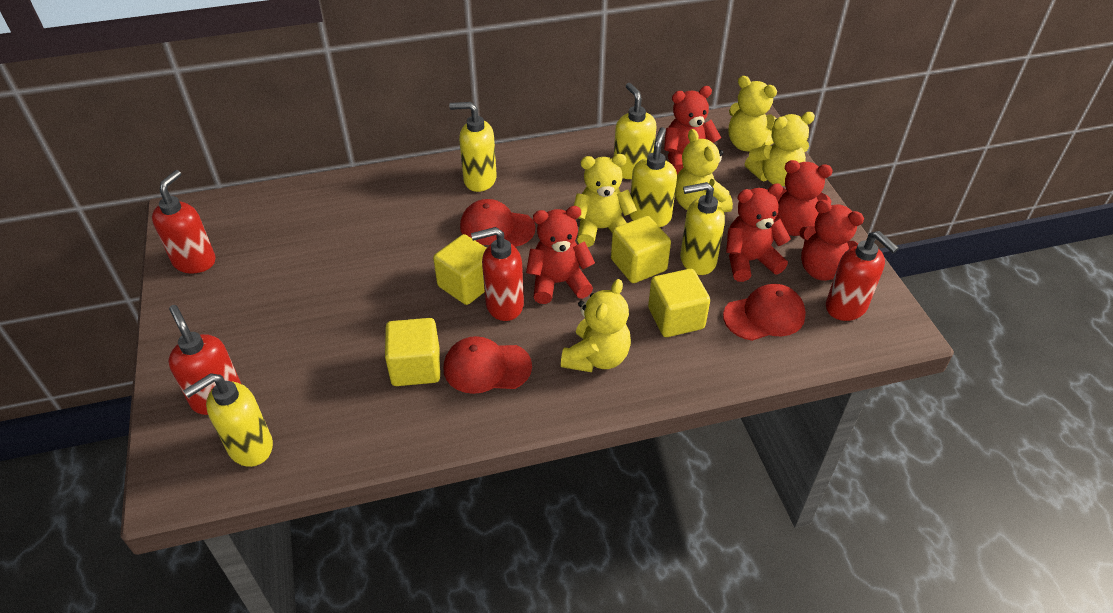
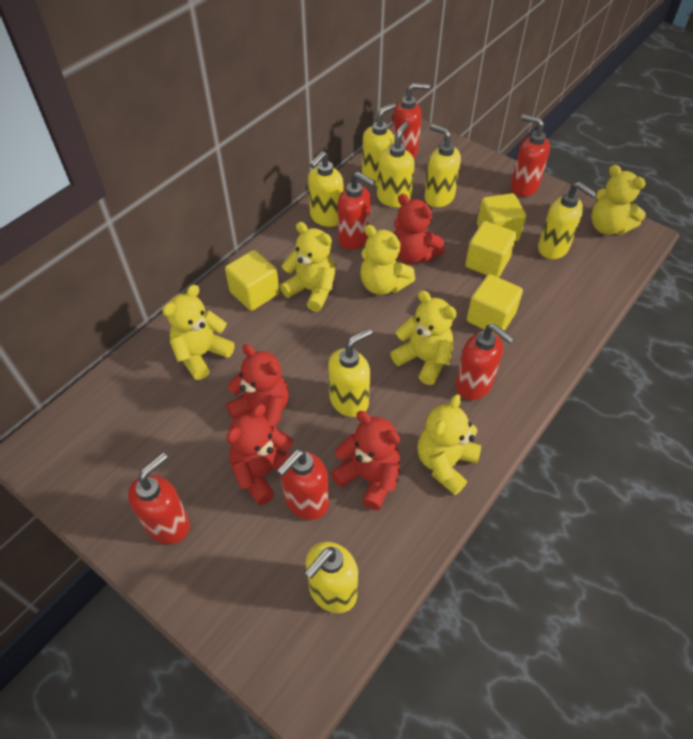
red cap: 3 -> 0
red soap dispenser: 4 -> 6
red teddy bear: 5 -> 4
yellow soap dispenser: 5 -> 7
yellow teddy bear: 5 -> 6

